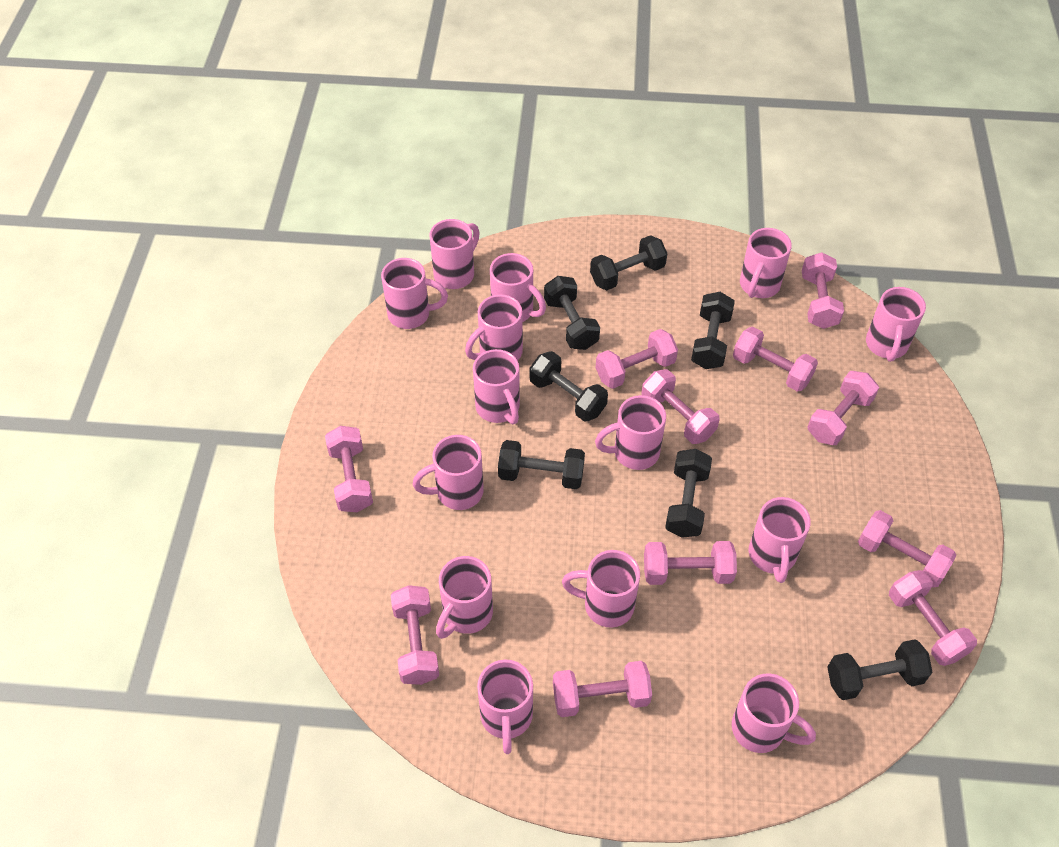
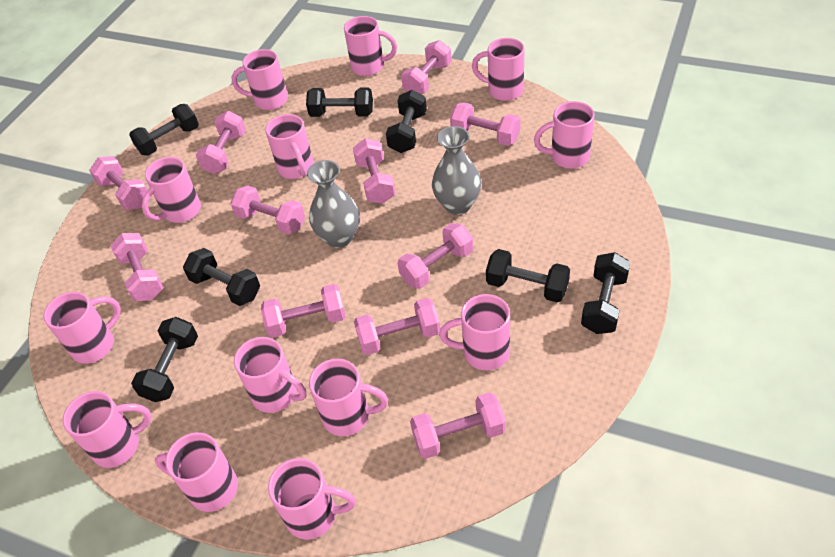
grey vase: 0 -> 2
pink mug: 14 -> 13

